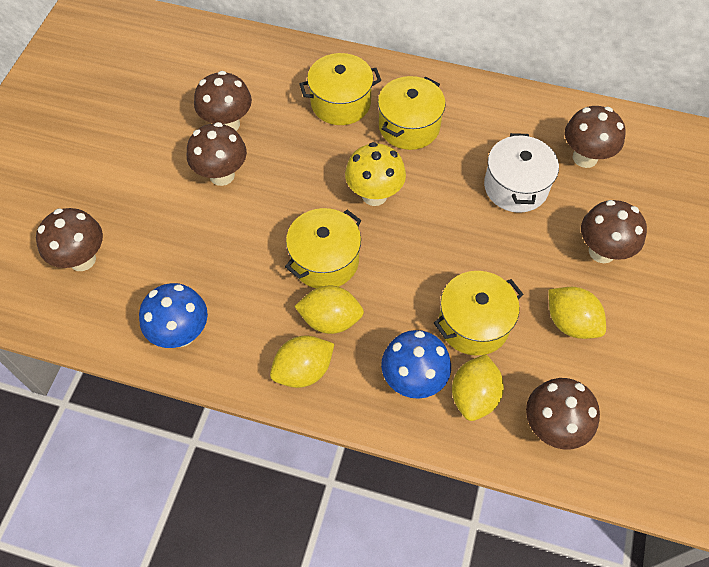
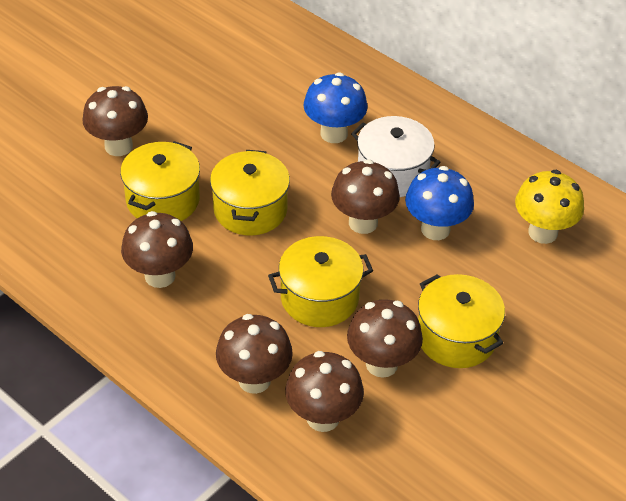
yellow lemon: 4 -> 0

